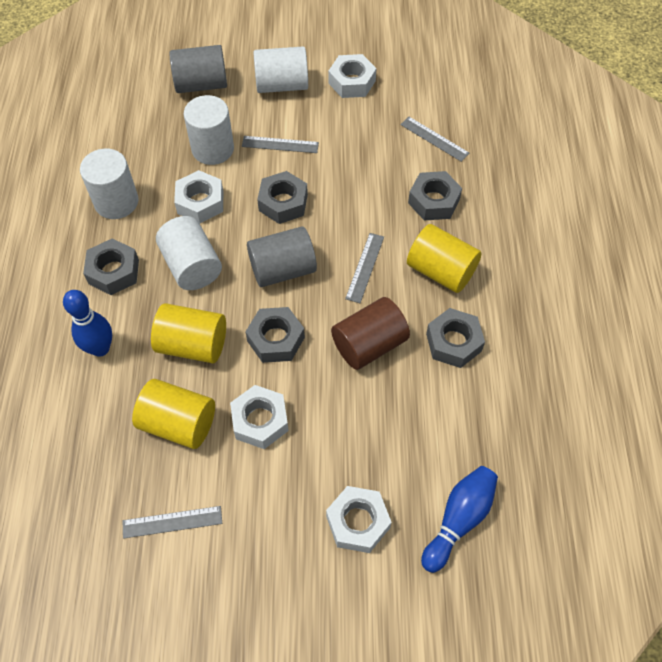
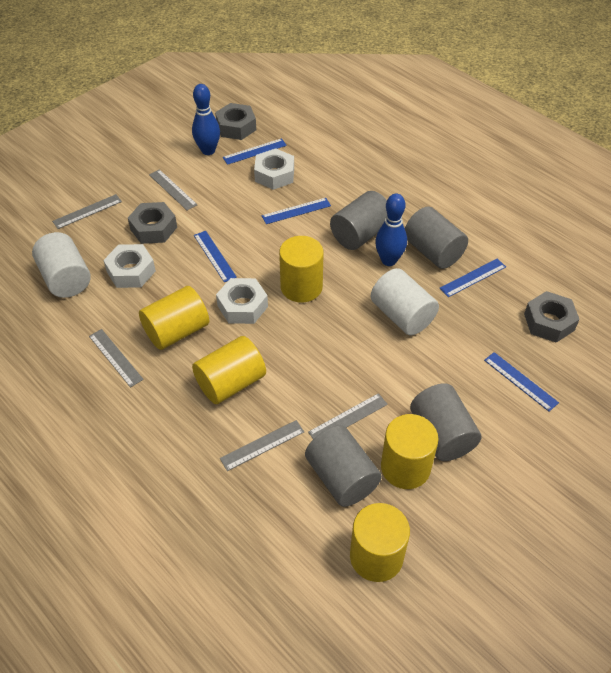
blue ruler: 0 -> 5
brown cylinder: 1 -> 0
grey cylinder: 2 -> 4
grey nut: 5 -> 3
grey ruler: 4 -> 5
white cylinder: 4 -> 2
white nut: 4 -> 3
yellow cylinder: 3 -> 5

